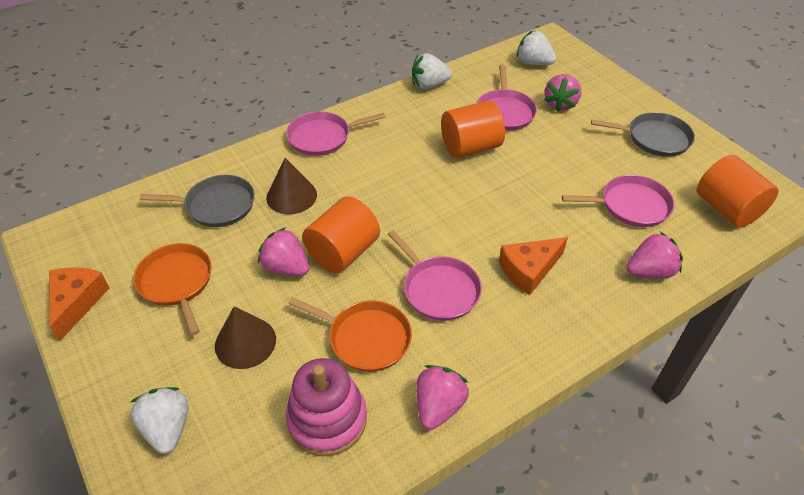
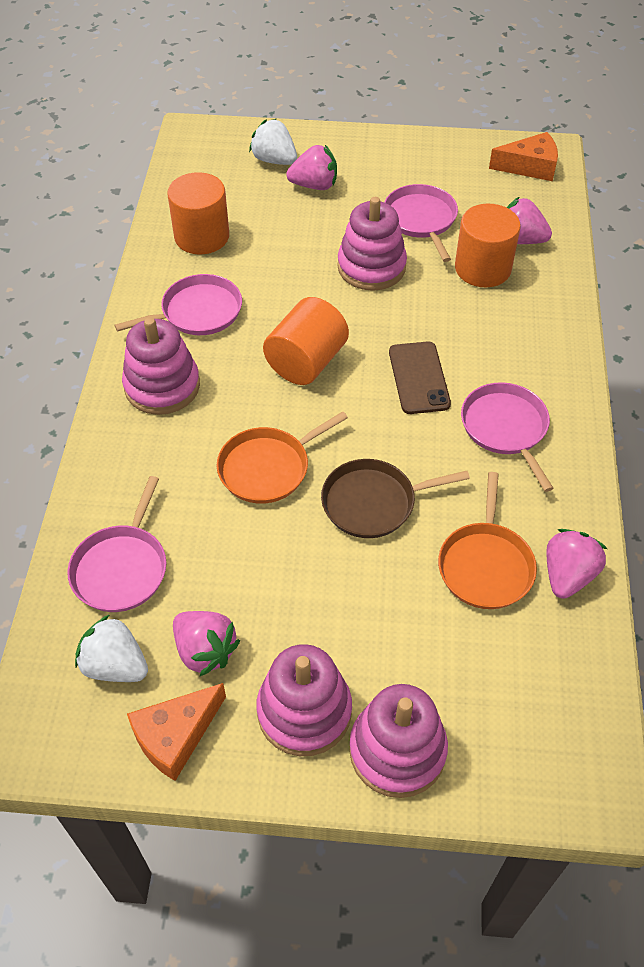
brown cone: 2 -> 0
brown pan: 0 -> 1
brown phone: 0 -> 1
grey pan: 2 -> 0
pink stacking toy: 1 -> 4
white strawberry: 3 -> 2

